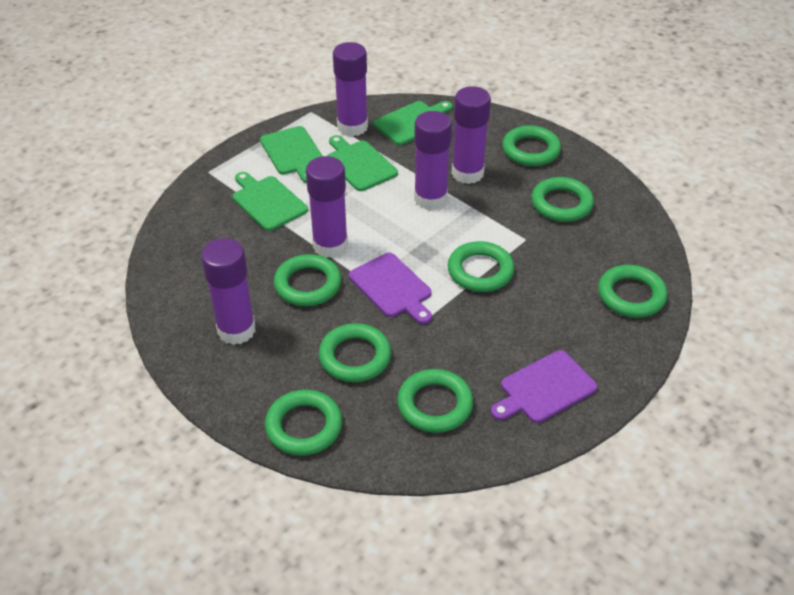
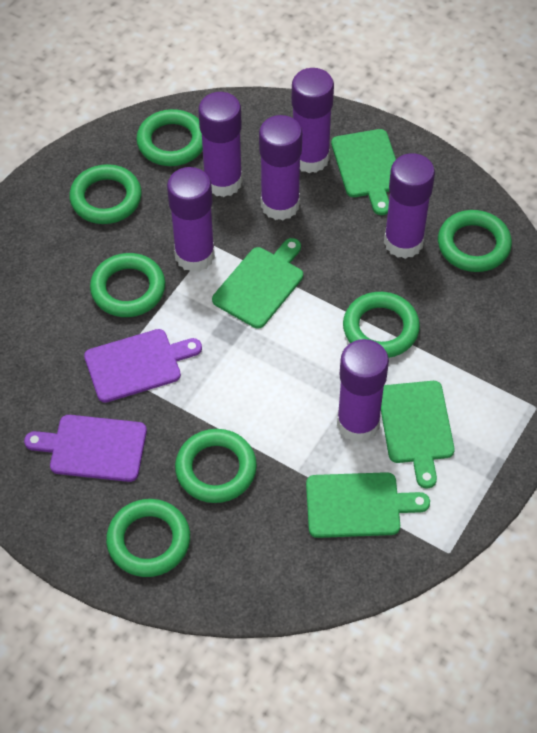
green ring: 8 -> 7
purple glue stick: 5 -> 6

